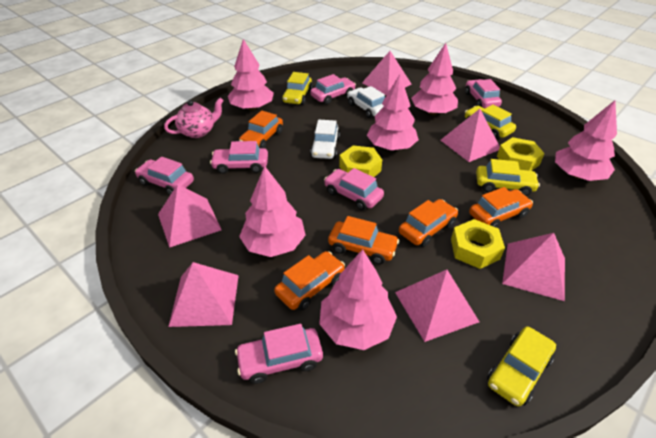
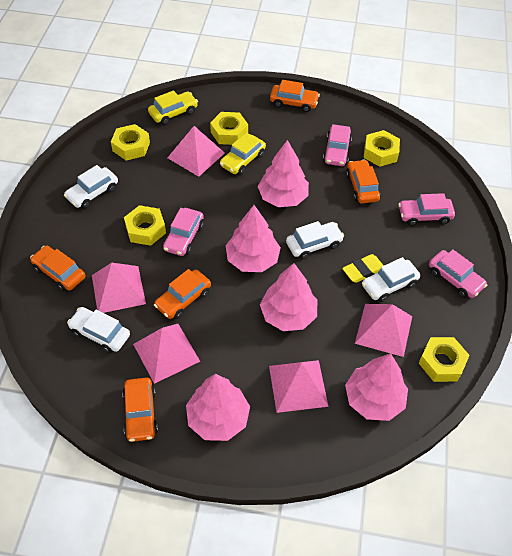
pink car: 6 -> 4
pink pyramid: 6 -> 5
pink teapot: 1 -> 0
pink tree: 6 -> 5
white car: 2 -> 4
yellow car: 4 -> 2
yellow eraser: 0 -> 1
yellow nut: 3 -> 5

